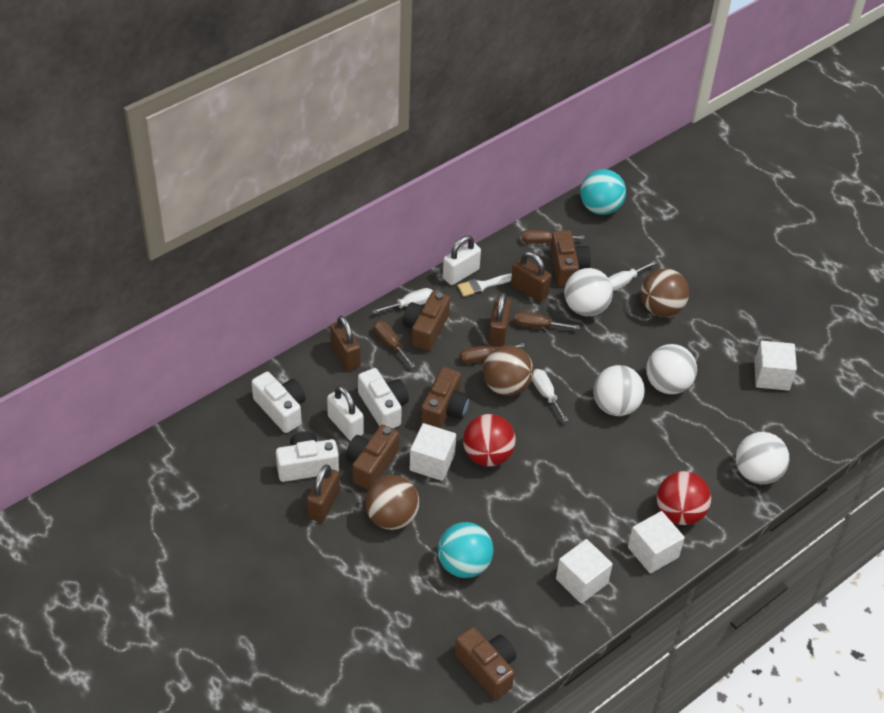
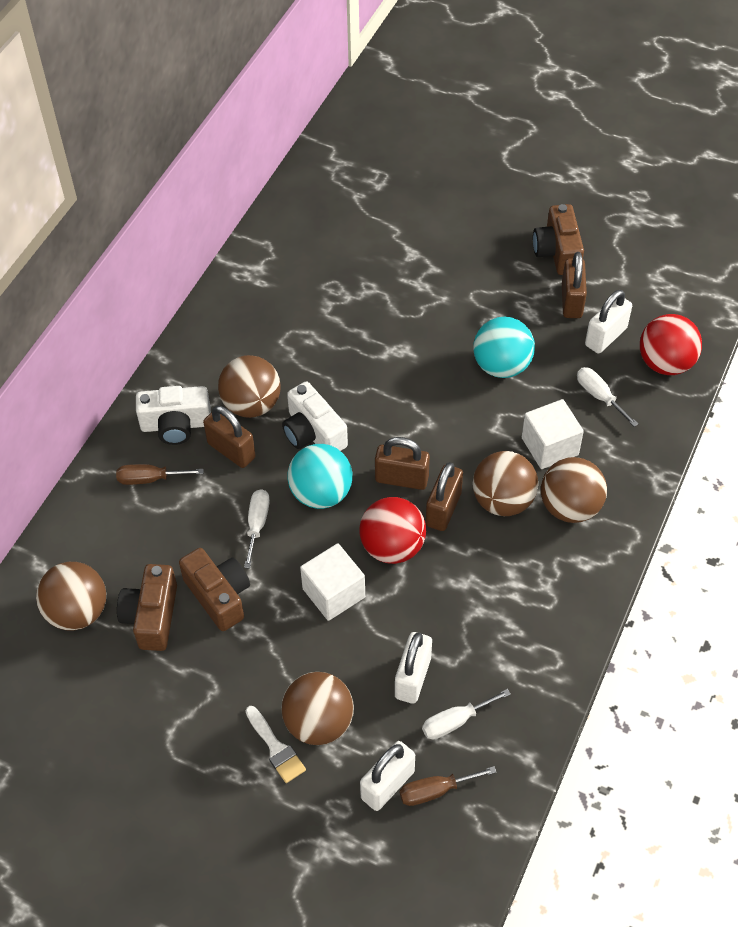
brown ball: 3 -> 5
brown camera: 5 -> 3
brown screwdriver: 4 -> 2
white ball: 4 -> 0
white camera: 3 -> 2
white cube: 4 -> 2
white padlock: 2 -> 3

